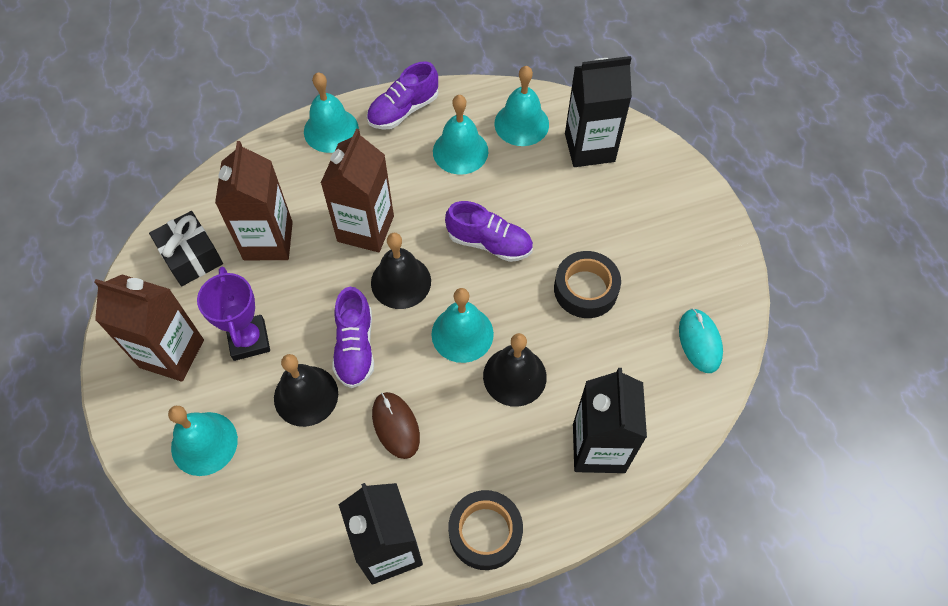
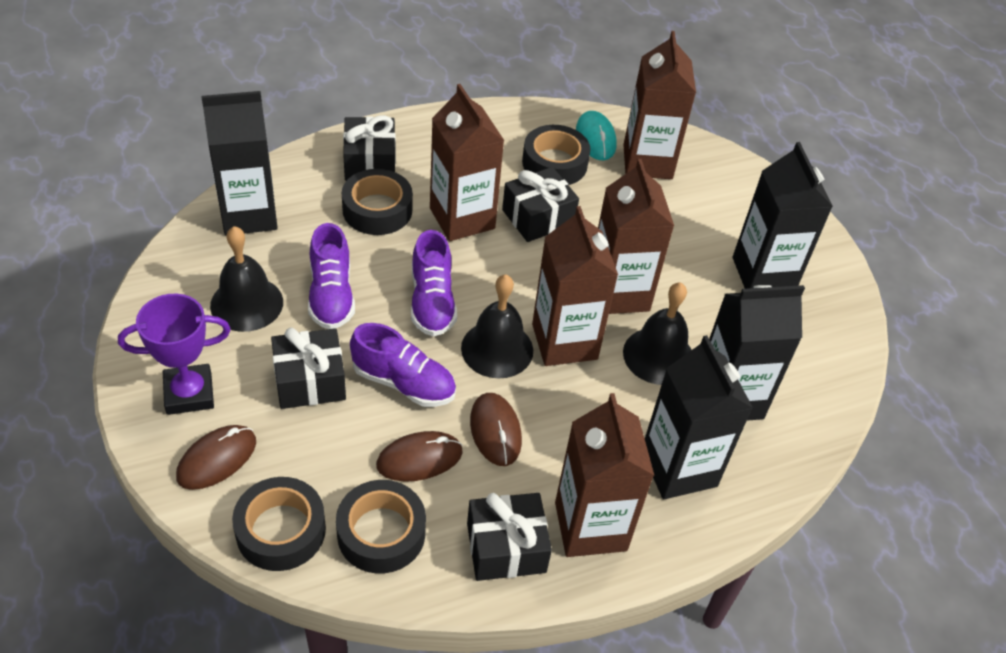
black carton: 3 -> 4
black gift: 1 -> 4
black tape: 2 -> 4
brown carton: 3 -> 5
brown mouse: 1 -> 3
turquoise bell: 5 -> 0

